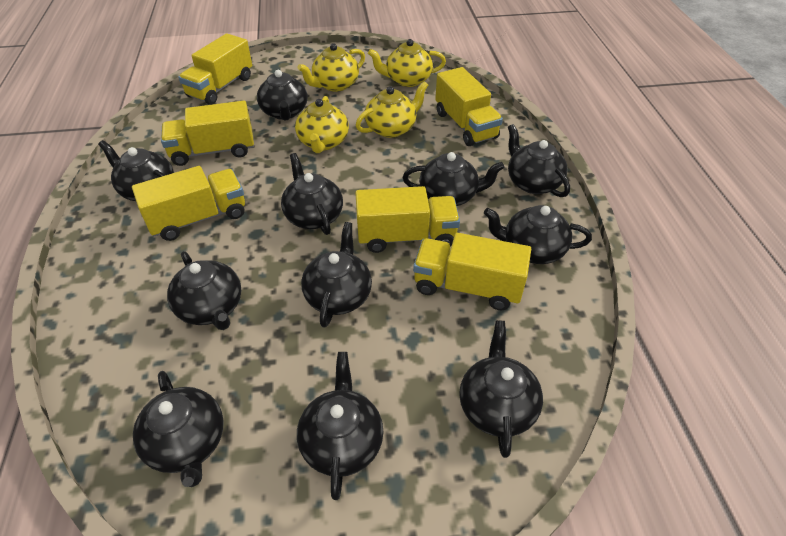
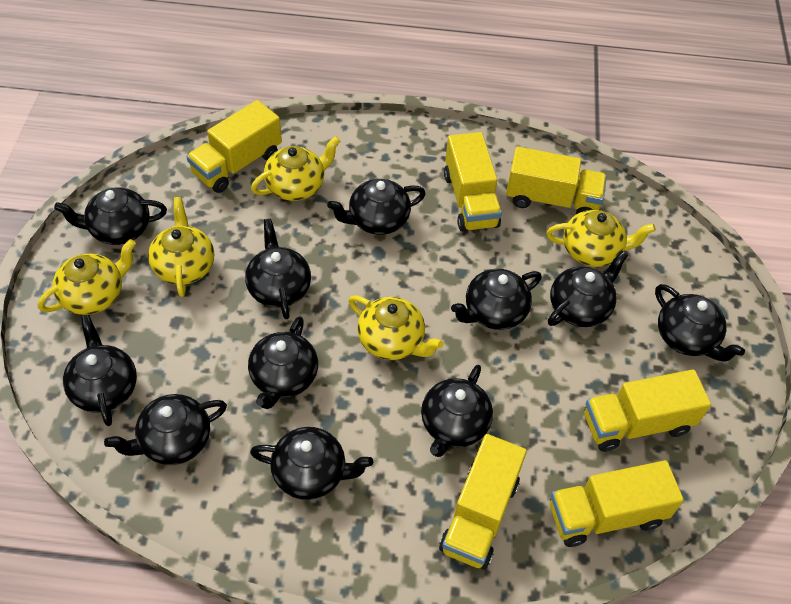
yellow teapot: 4 -> 5

